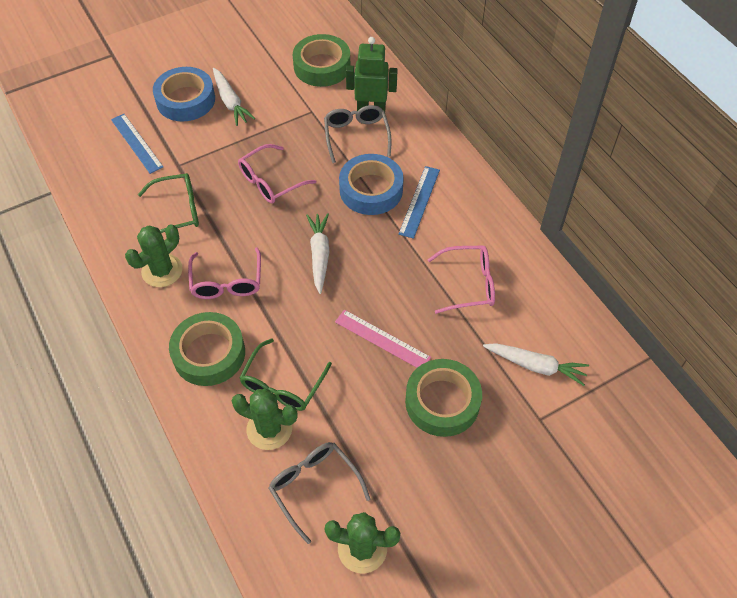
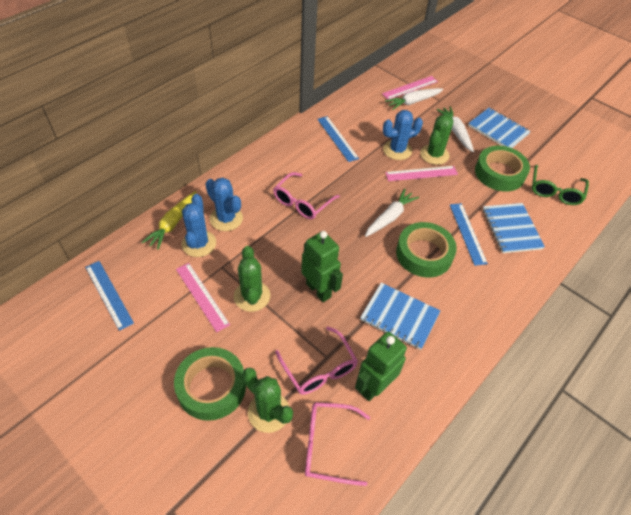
blue cactus: 0 -> 3
blue notebook: 0 -> 3
blue ruler: 2 -> 3
blue tape: 2 -> 0
green glasses: 2 -> 1
green robot: 1 -> 2
grey glasses: 2 -> 0
pink ruler: 1 -> 3
yellow carrot: 0 -> 1

